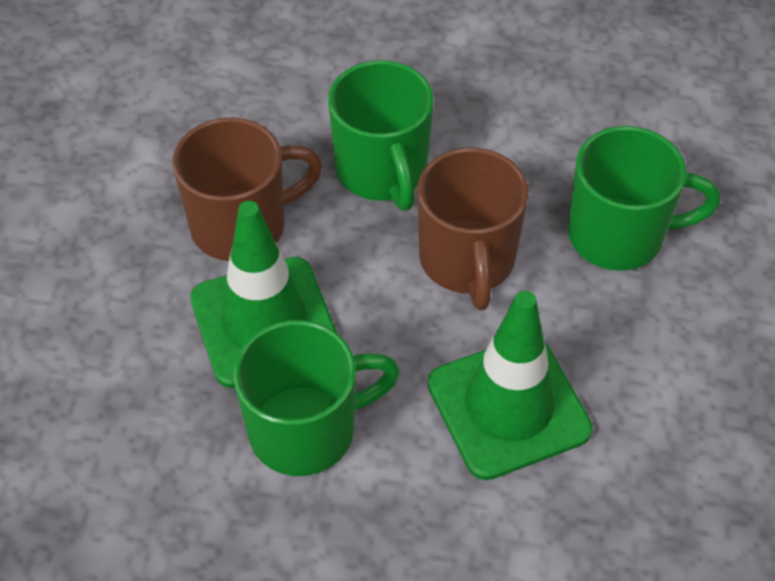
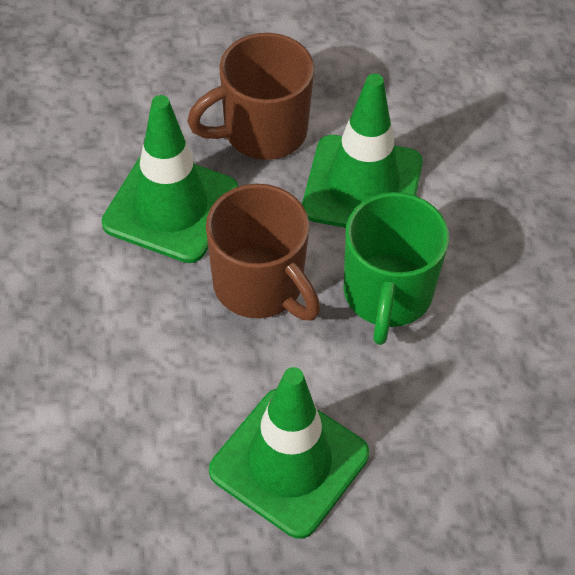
green mug: 3 -> 1
green traffic cone: 2 -> 3

